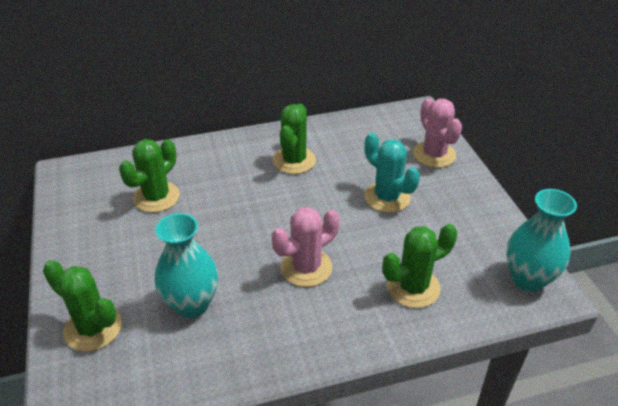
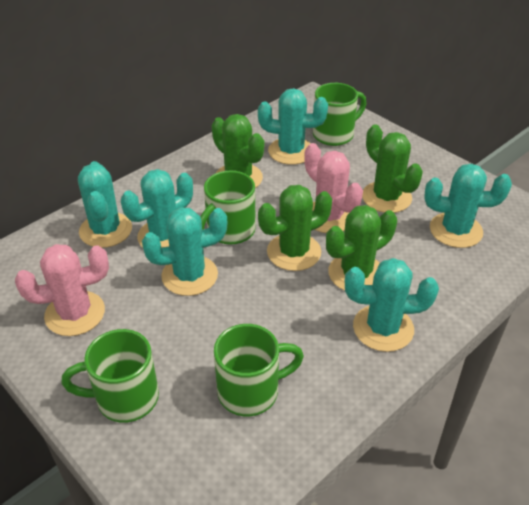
green mug: 0 -> 4
turquoise cactus: 1 -> 6
turquoise vase: 2 -> 0

